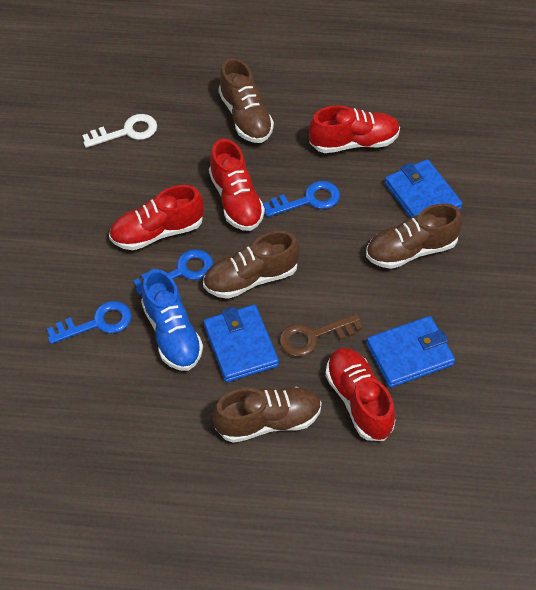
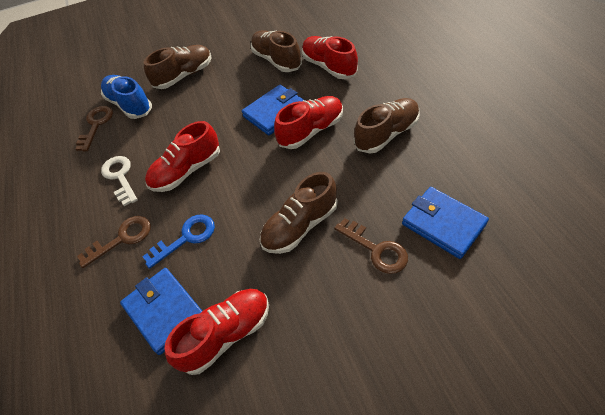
blue key: 3 -> 1
brown key: 1 -> 3

